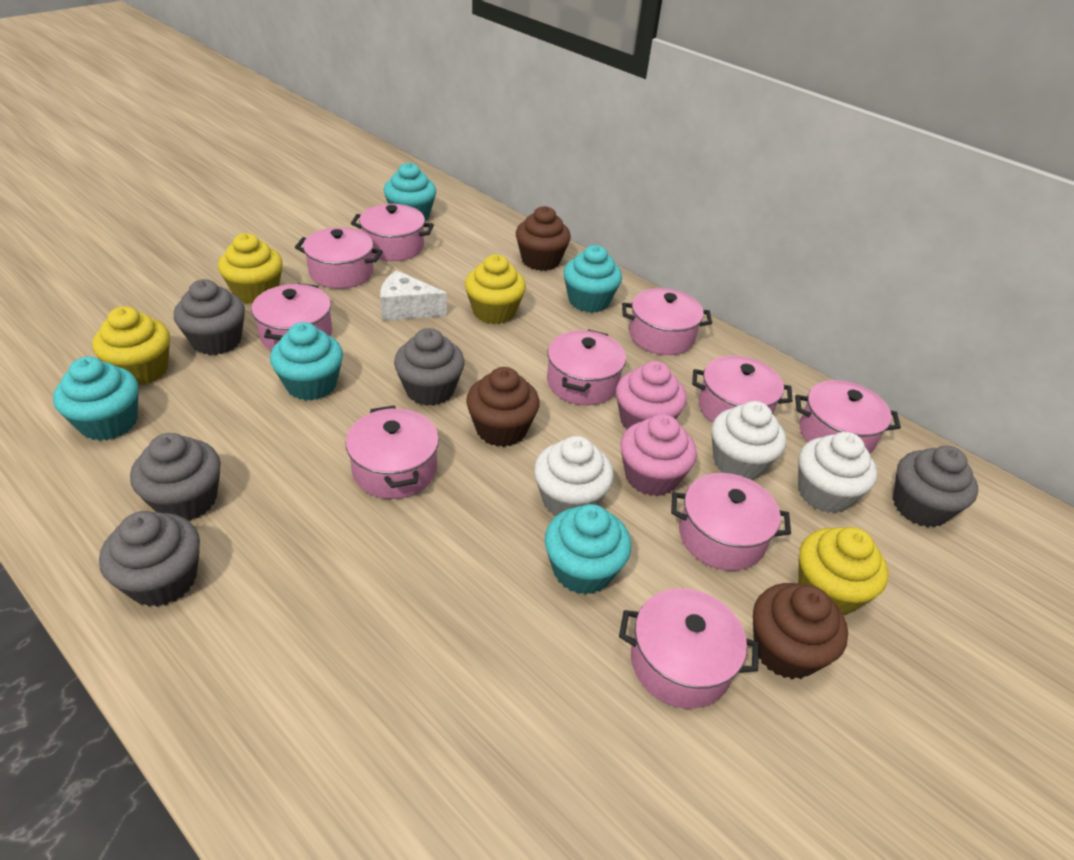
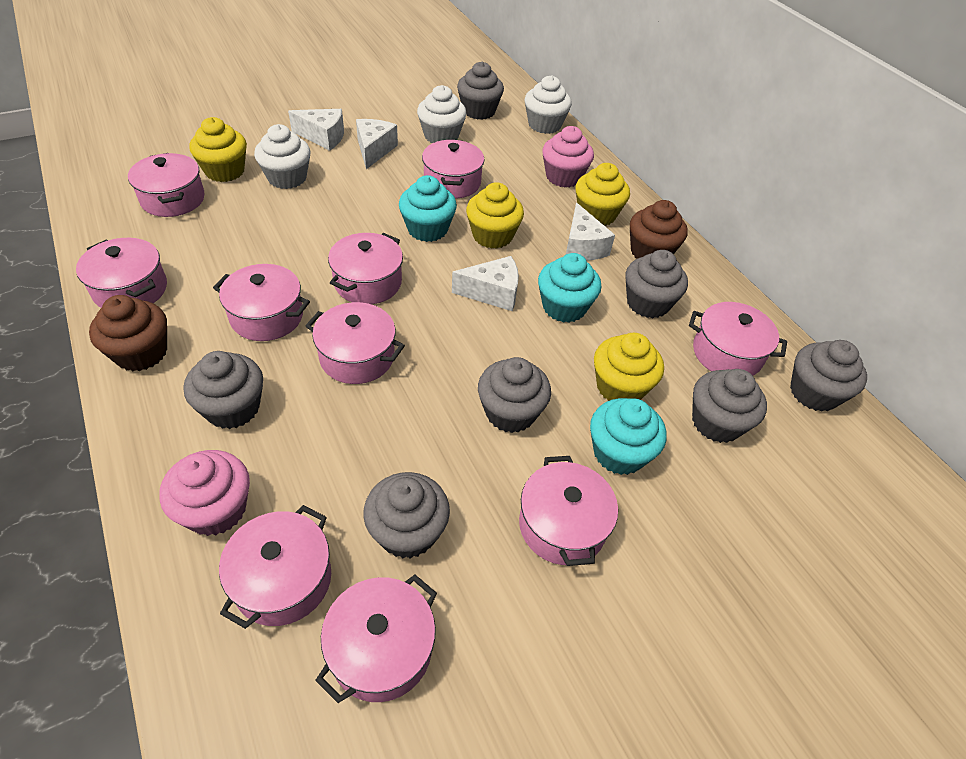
brown cupcake: 3 -> 2
grey cupcake: 5 -> 7
turquoise cupcake: 5 -> 3
white cheese: 1 -> 4

